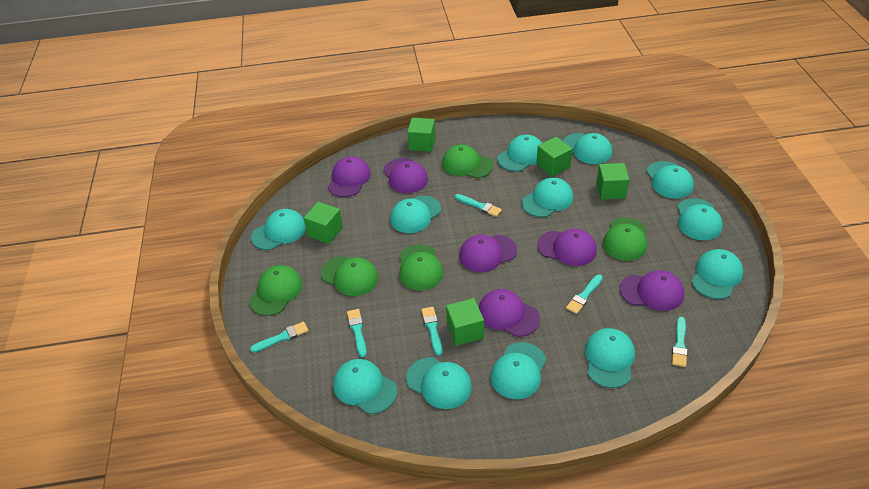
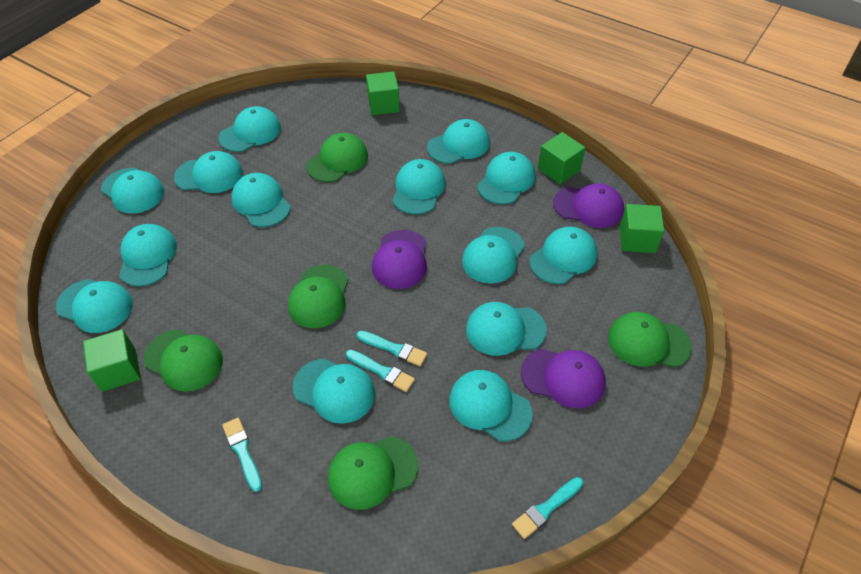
green cube: 5 -> 4
purple cap: 6 -> 3
turquoise brush: 6 -> 4
turquoise cap: 12 -> 14

